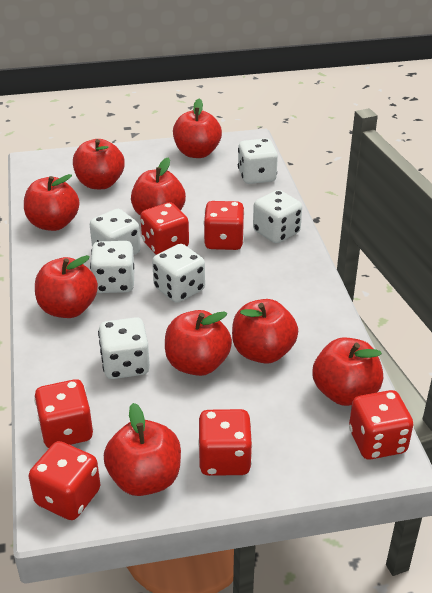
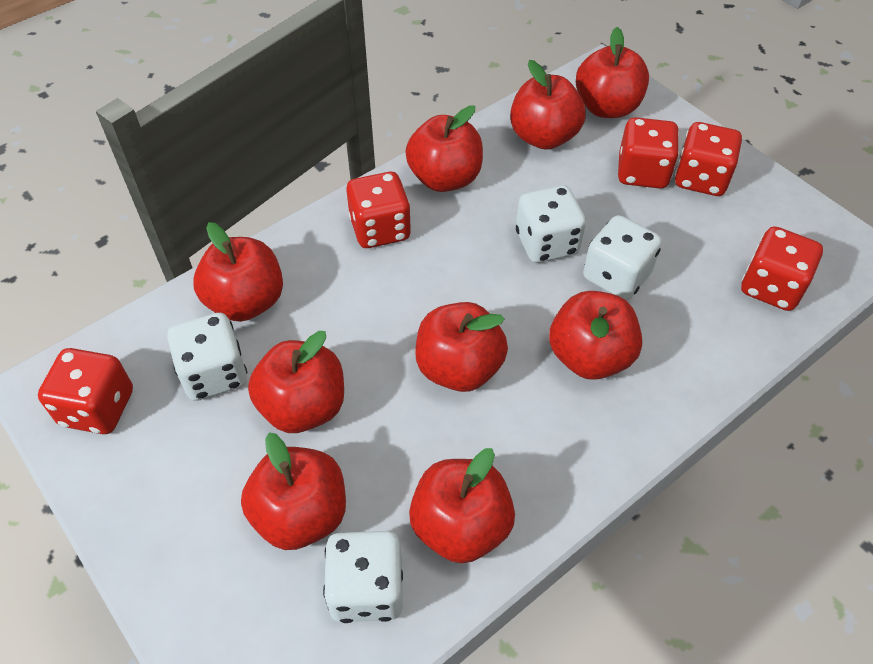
red dice: 6 -> 5
white dice: 6 -> 4

